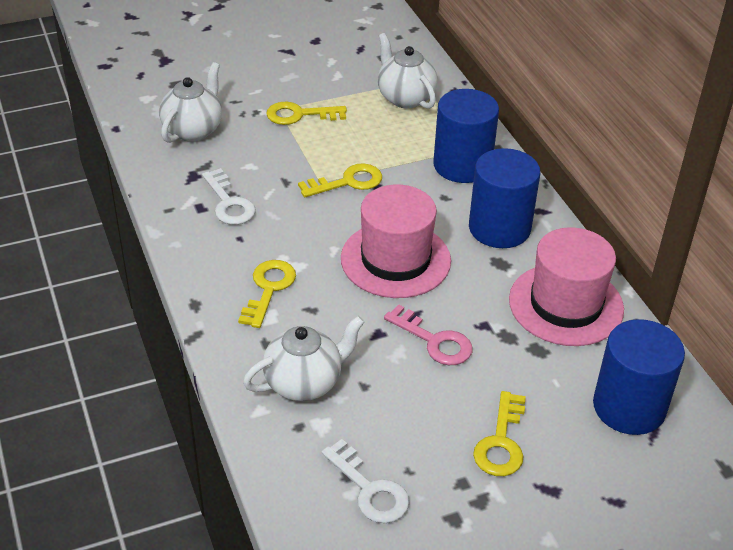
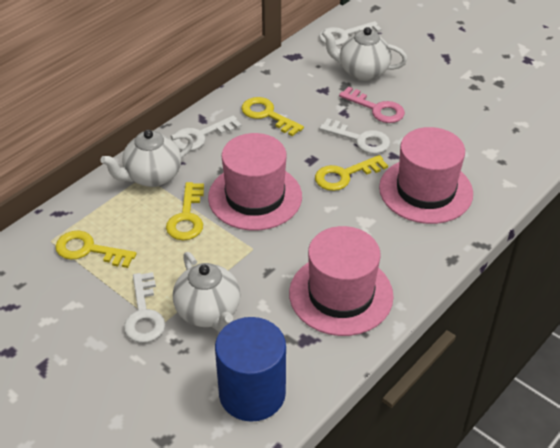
blue cylinder: 3 -> 1
pink hat: 2 -> 3
white key: 2 -> 4

